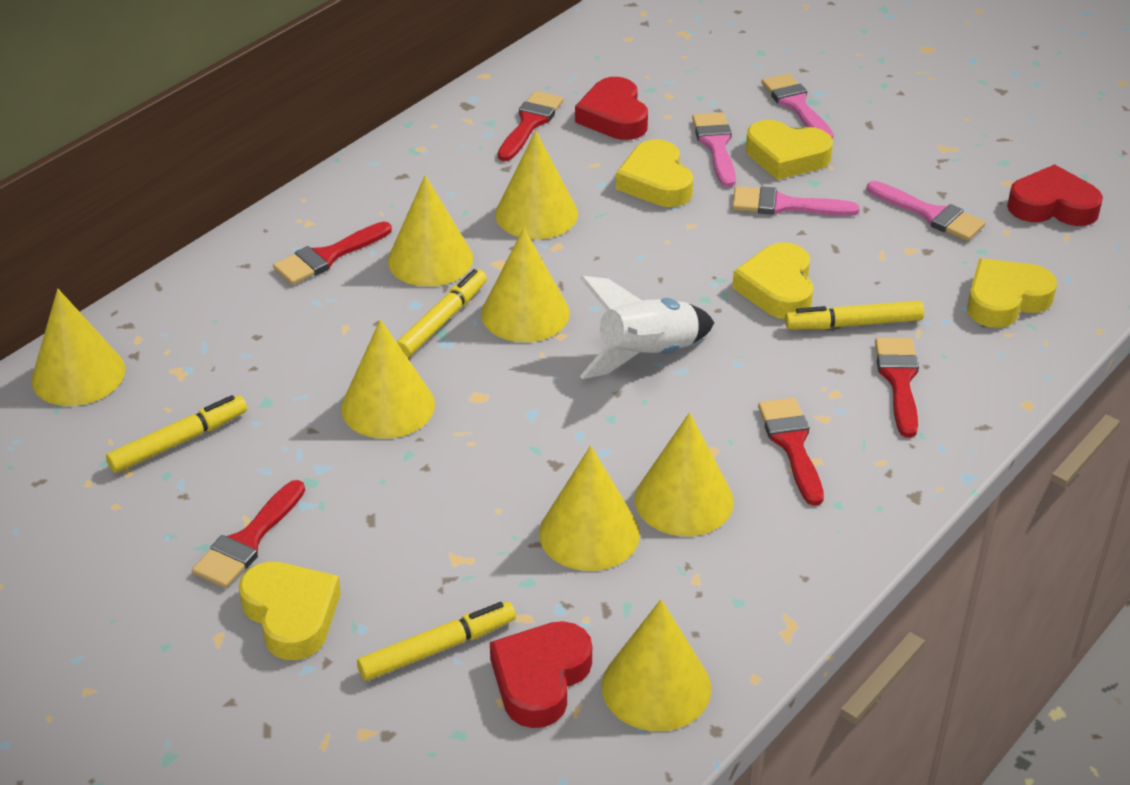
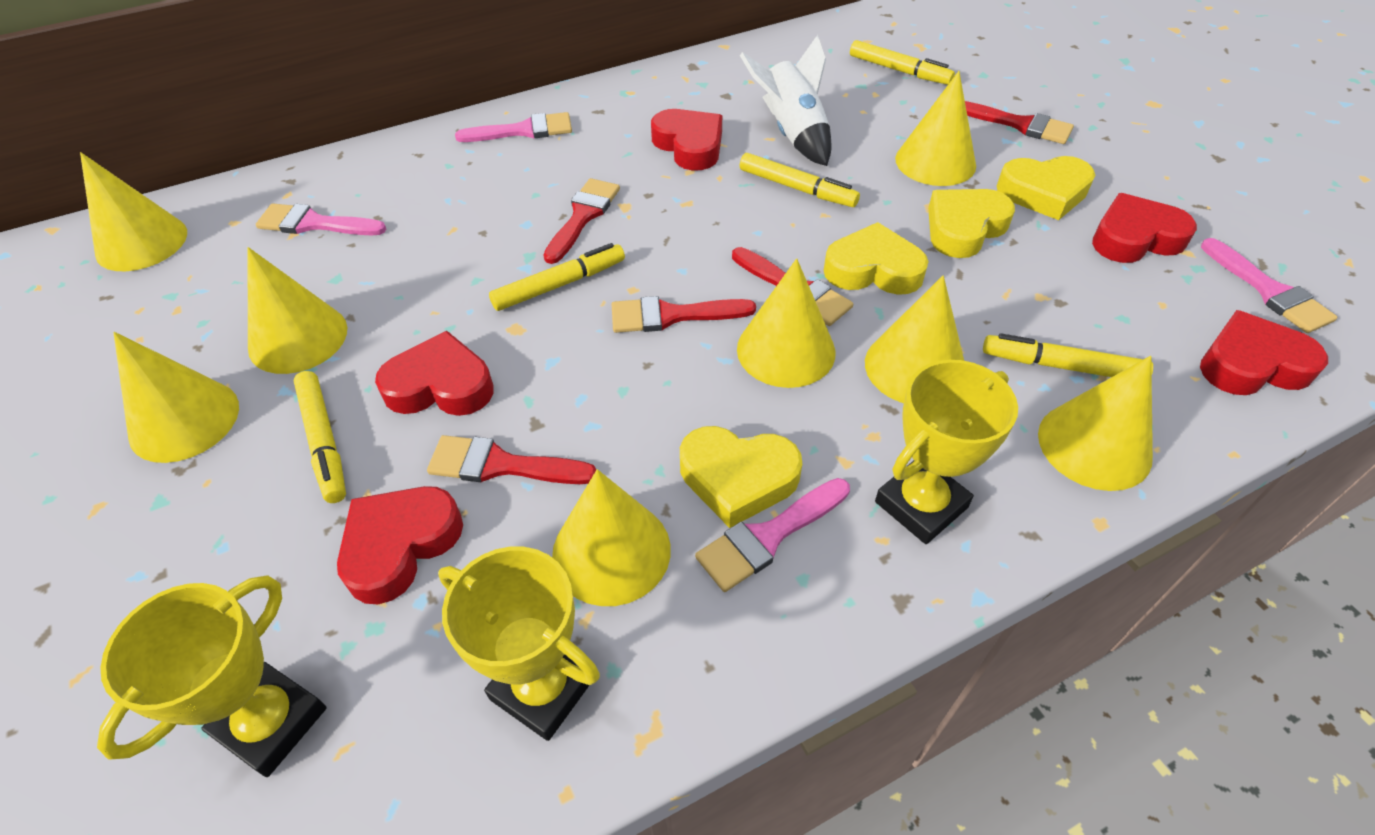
red heart: 3 -> 5
yellow heart: 5 -> 4
yellow marker: 4 -> 5
yellow trophy: 0 -> 3

